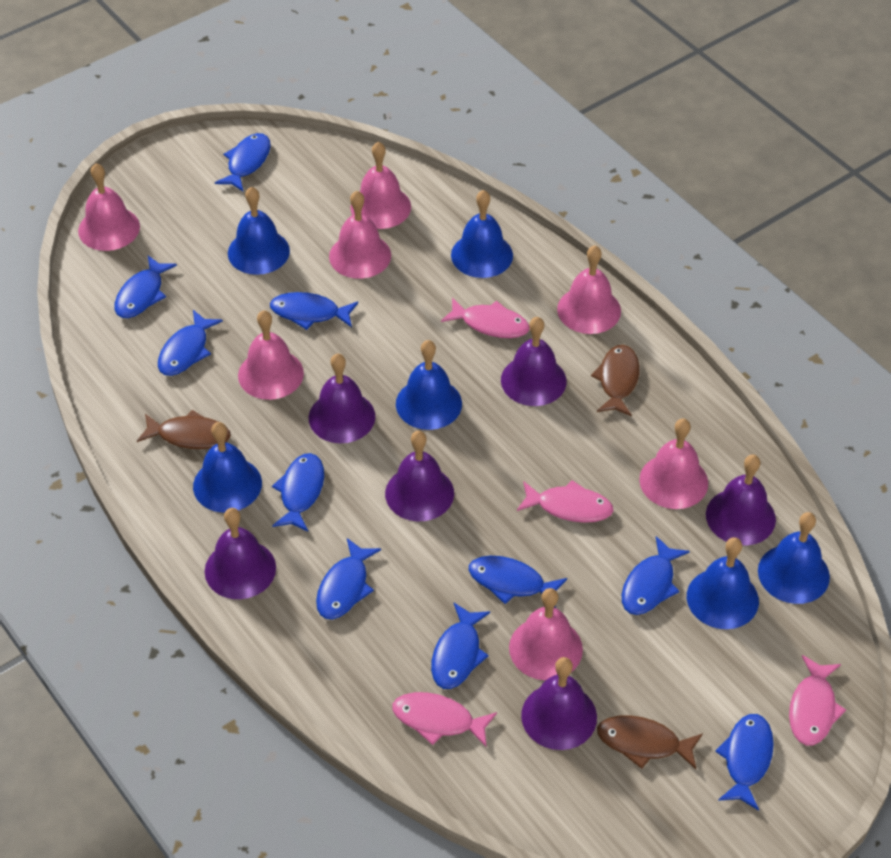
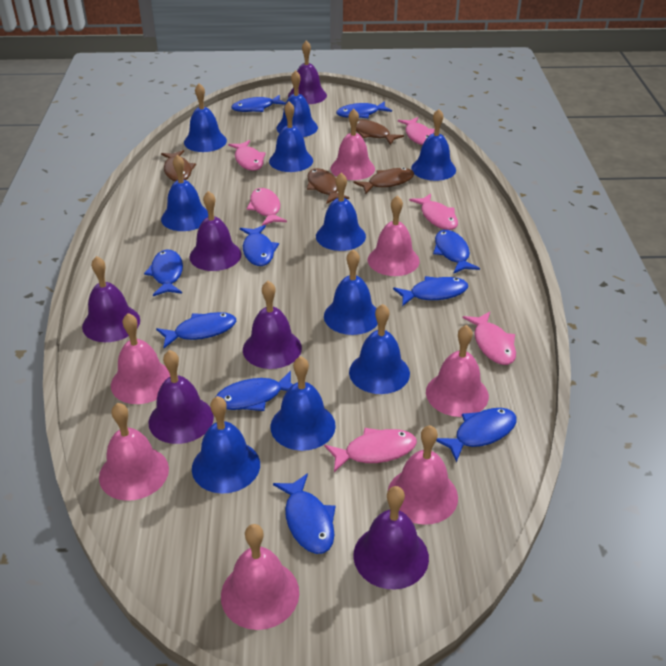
blue bell: 6 -> 10
brown fish: 3 -> 4
pink fish: 4 -> 6

